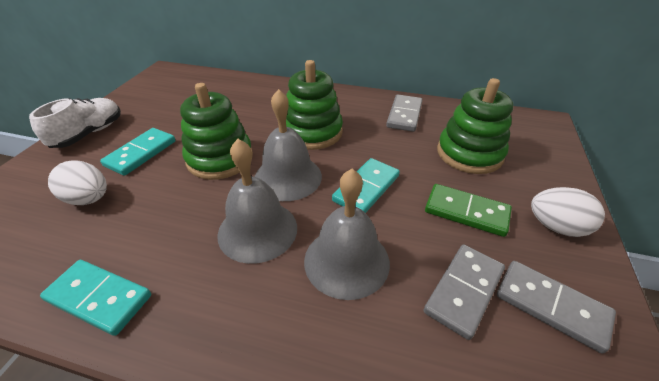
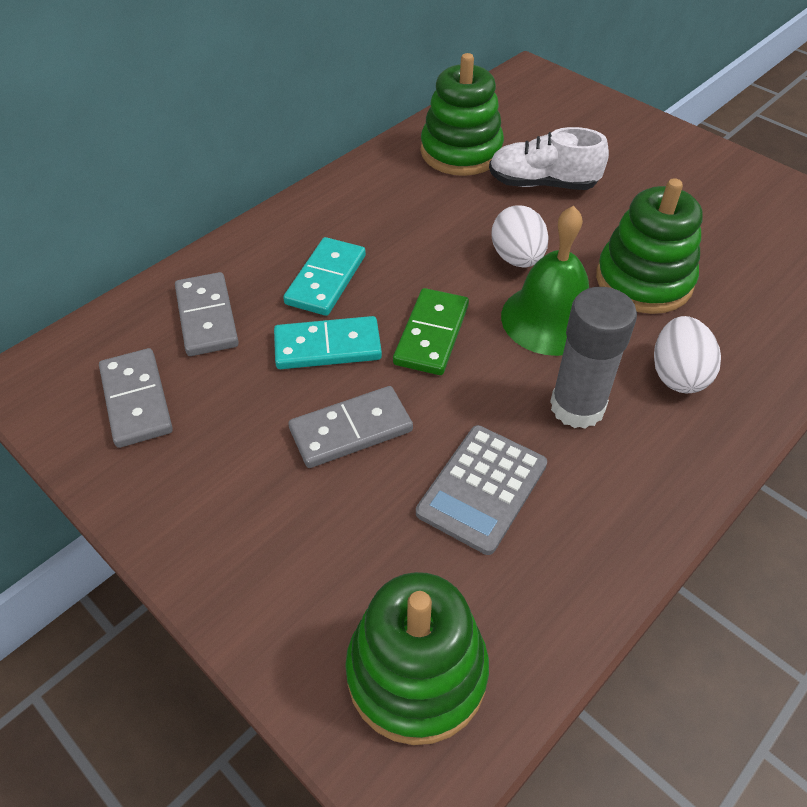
green bell: 0 -> 1
grey bell: 3 -> 0
grey calculator: 0 -> 1
grey glue stick: 0 -> 1
turquoise domino: 3 -> 2

